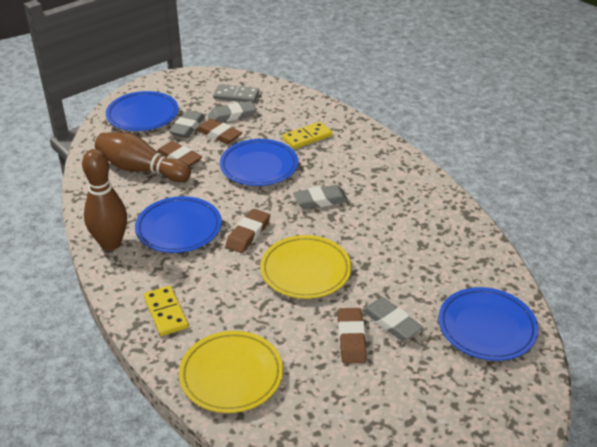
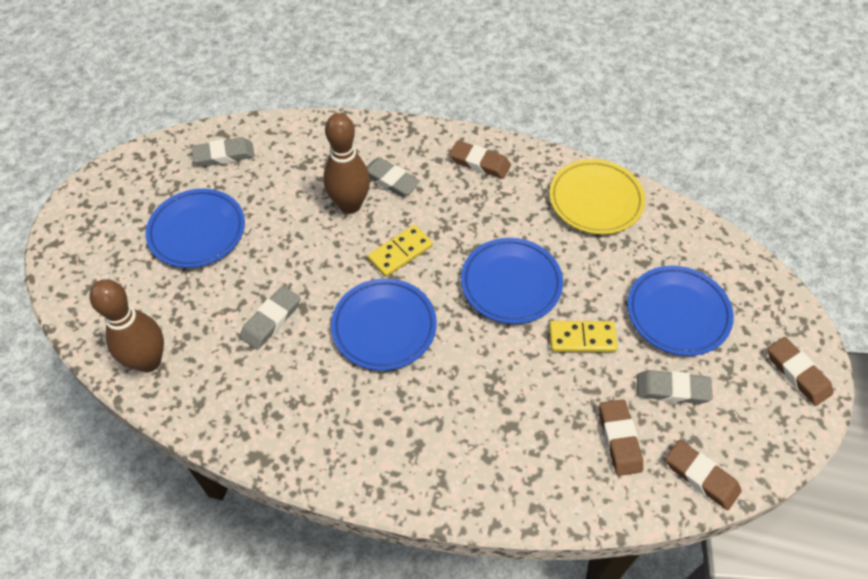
grey domino: 1 -> 0
yellow plate: 2 -> 1

